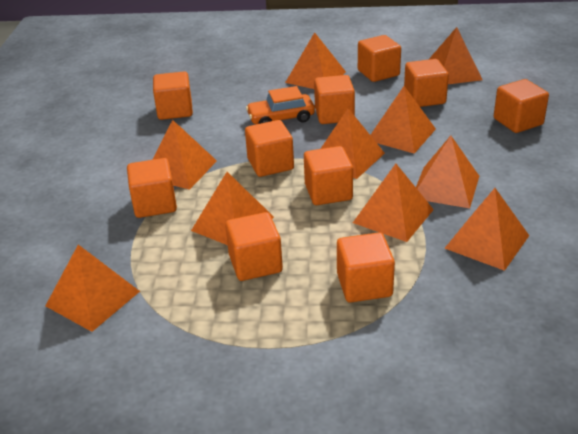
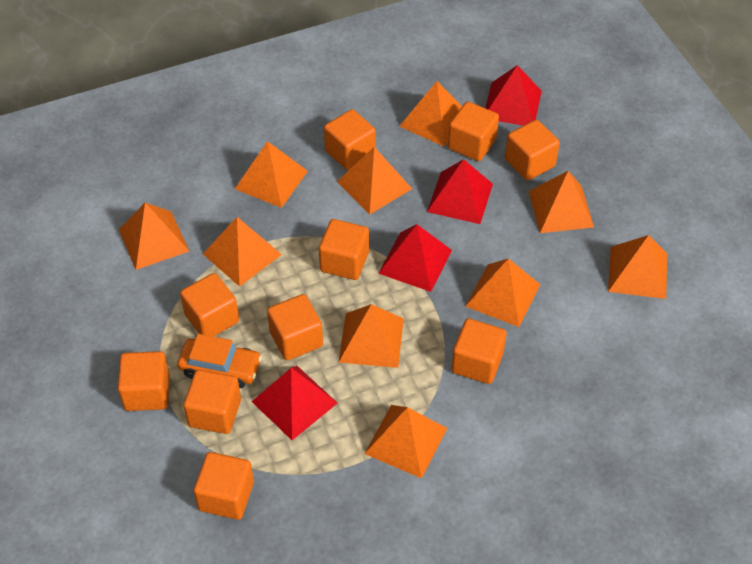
red pyramid: 0 -> 4

